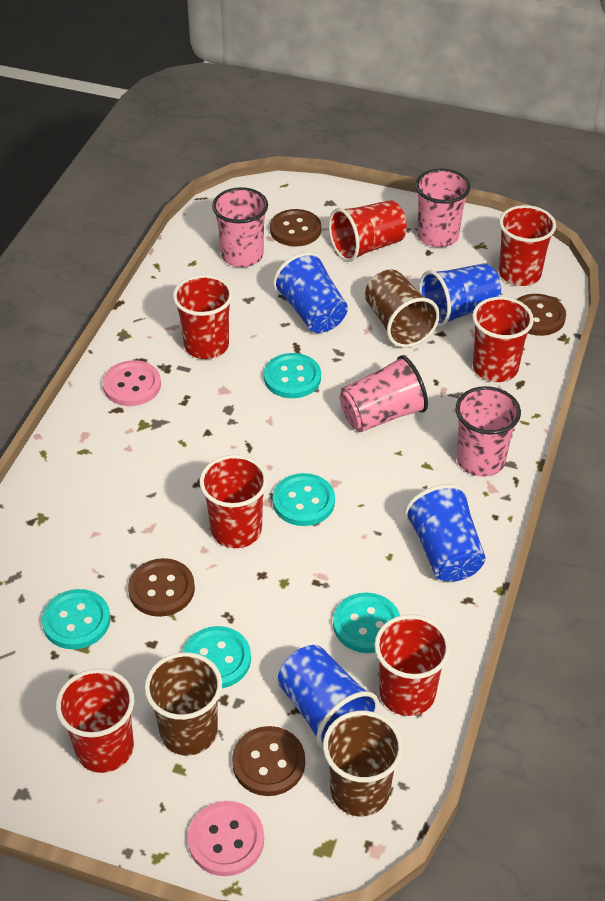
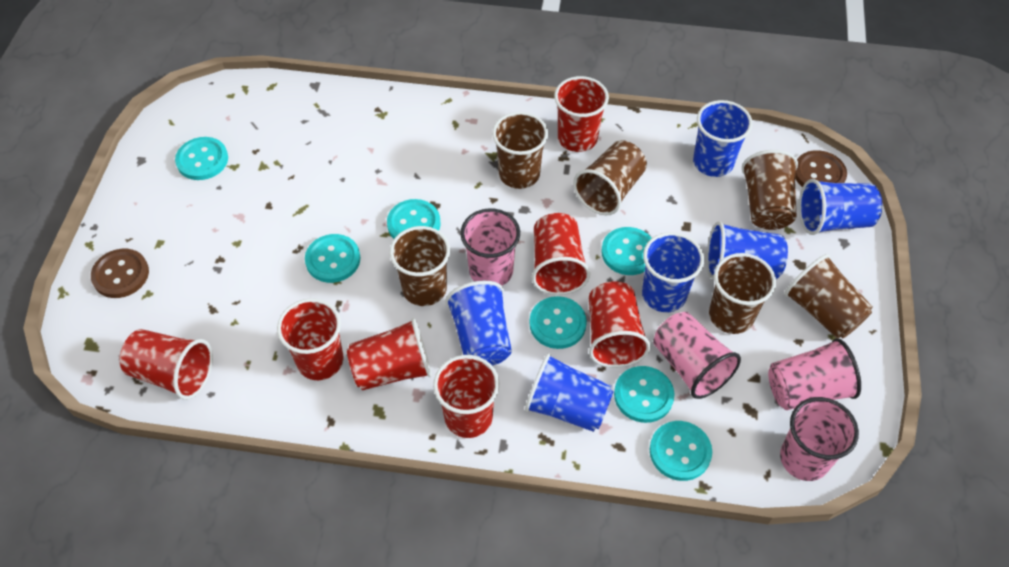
blue cup: 4 -> 6
brown button: 4 -> 2
brown cup: 3 -> 6
pink button: 2 -> 0
turquoise button: 5 -> 7

